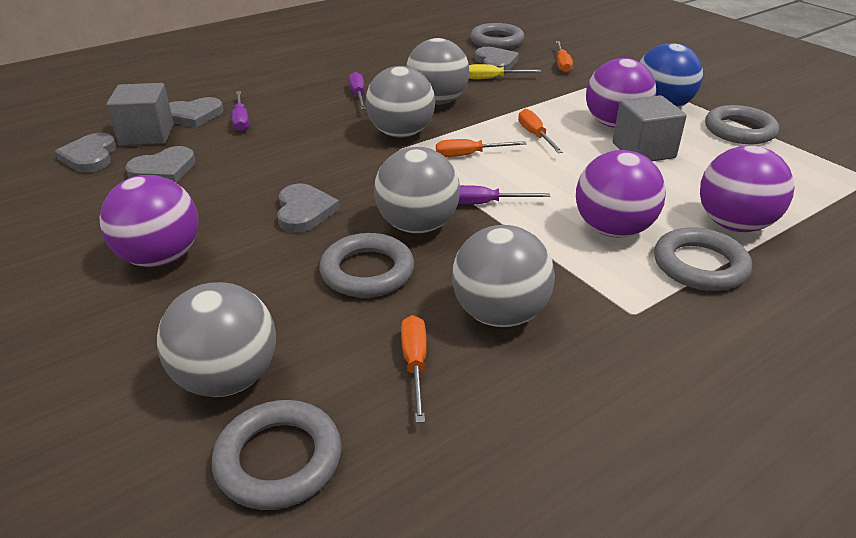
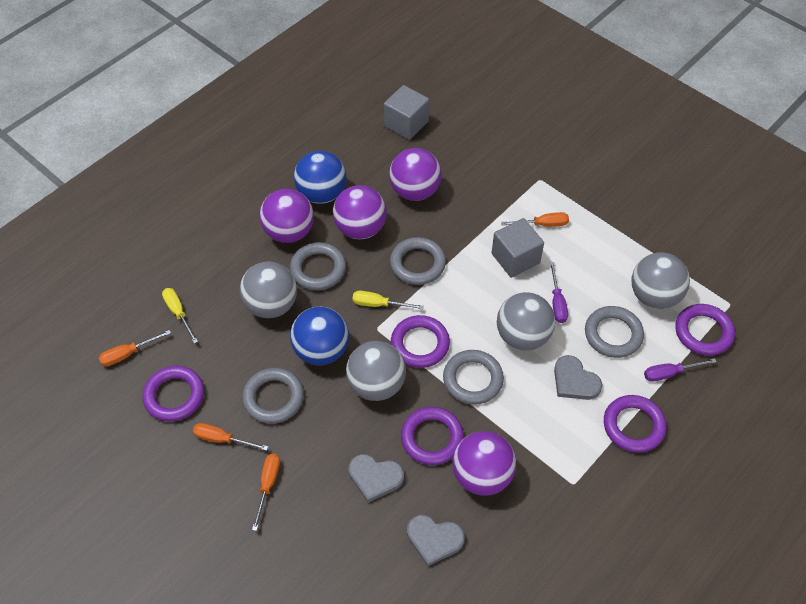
blue ball: 1 -> 2
grey ball: 5 -> 4
grey heart: 5 -> 3
purple ring: 0 -> 5
purple screwdriver: 3 -> 2
yellow screwdriver: 1 -> 2

